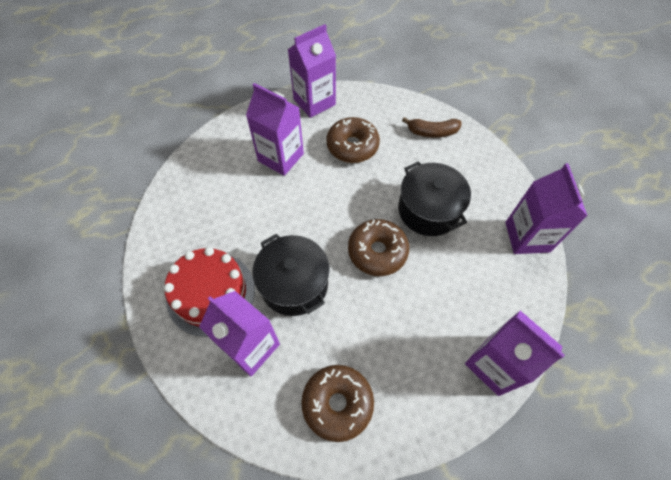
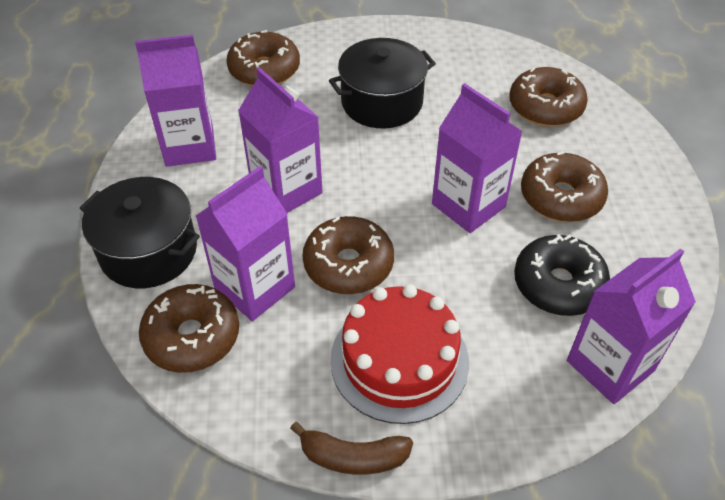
black donut: 0 -> 1
brown donut: 3 -> 5

